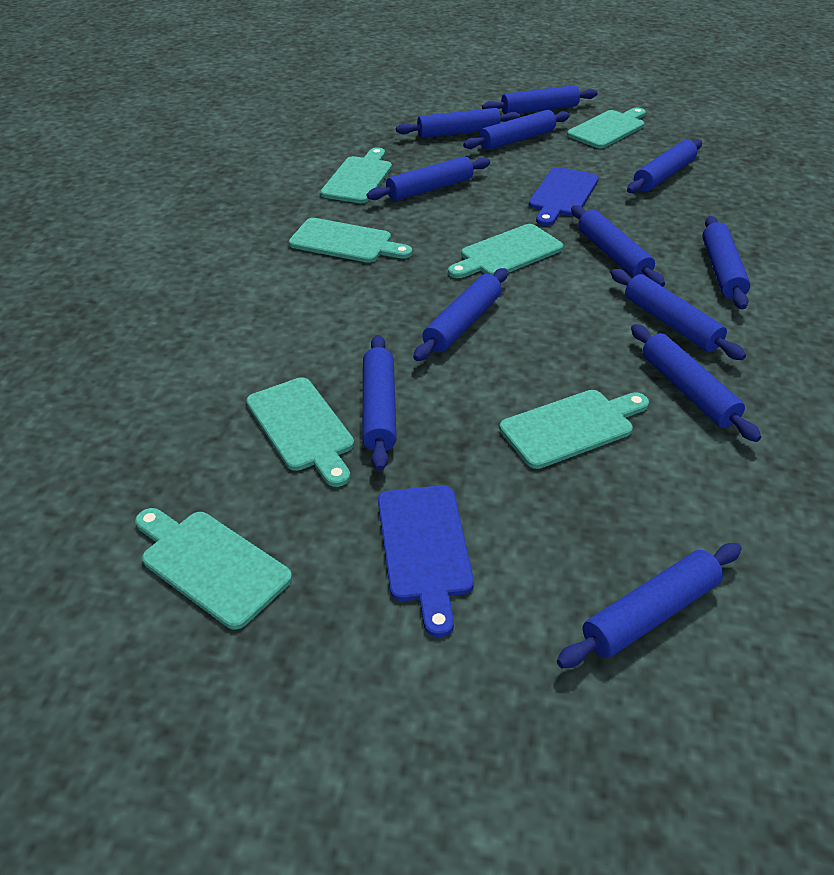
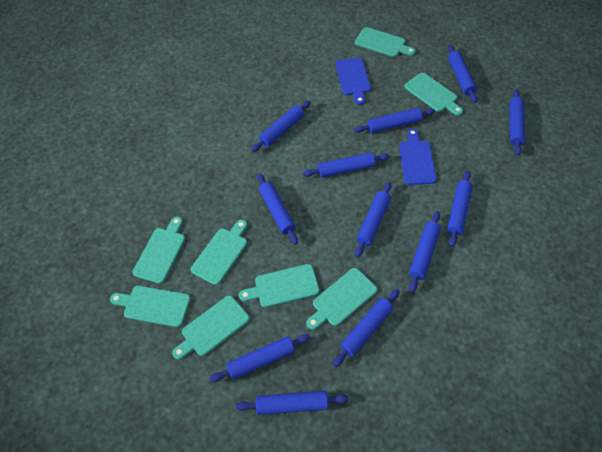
turquoise cutting board: 7 -> 8

